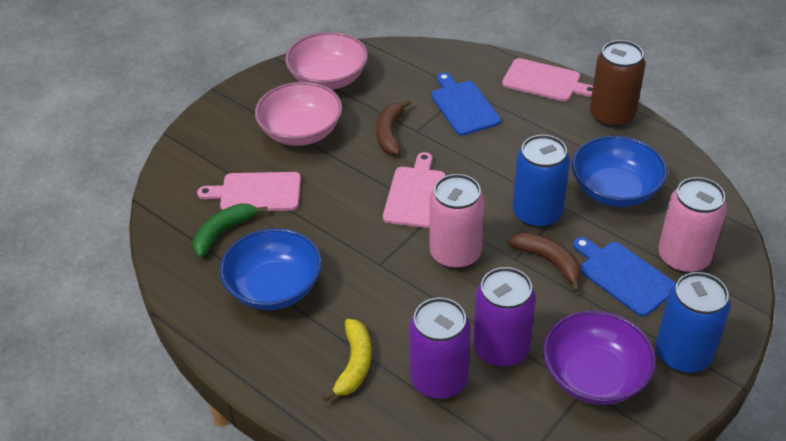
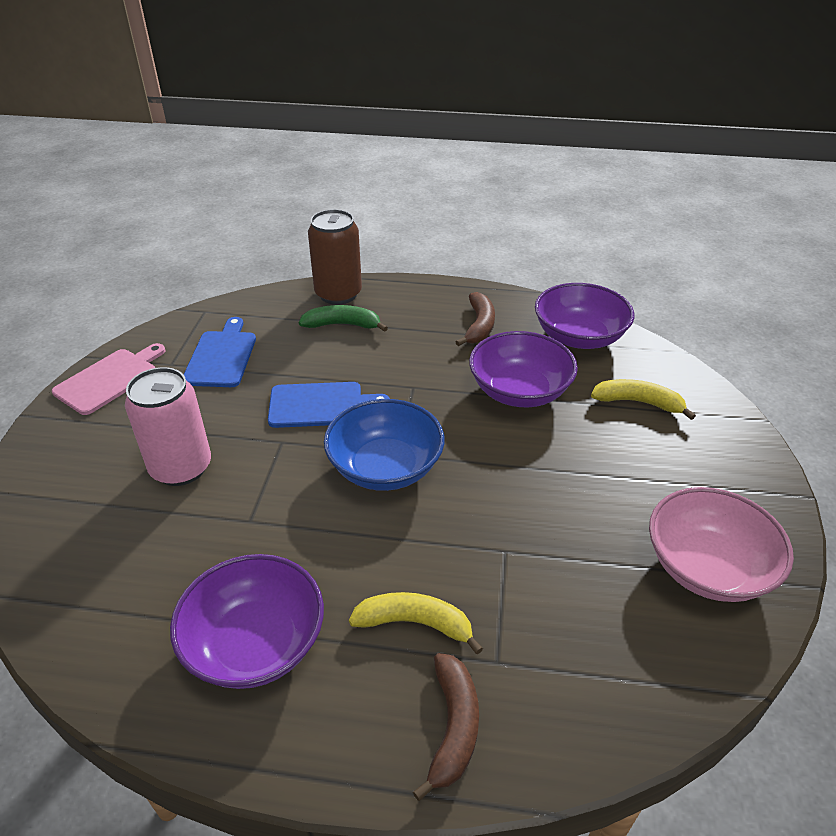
blue bowl: 2 -> 1
blue can: 2 -> 0
pink bowl: 2 -> 1
pink can: 2 -> 1
pink cutting board: 3 -> 1
purple bowl: 1 -> 3
purple can: 2 -> 0
yellow banana: 1 -> 2

